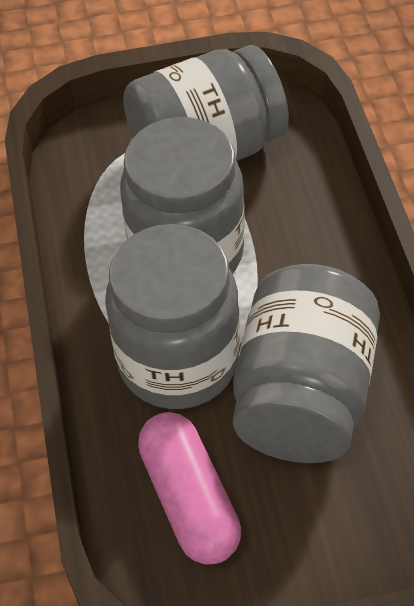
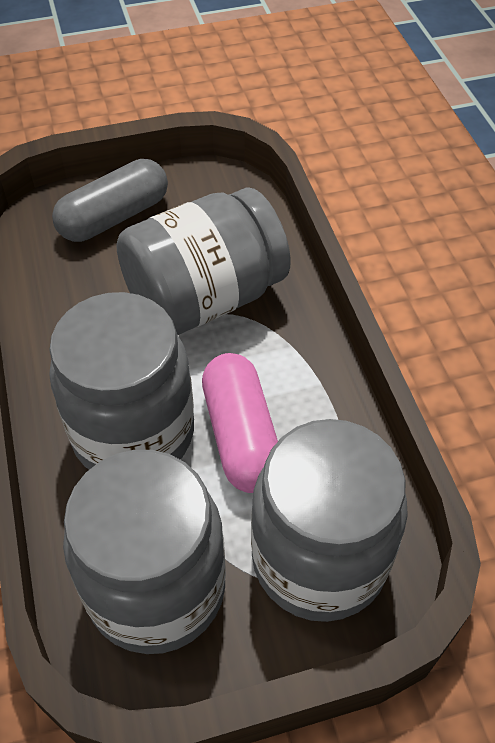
grey capsule: 0 -> 1

